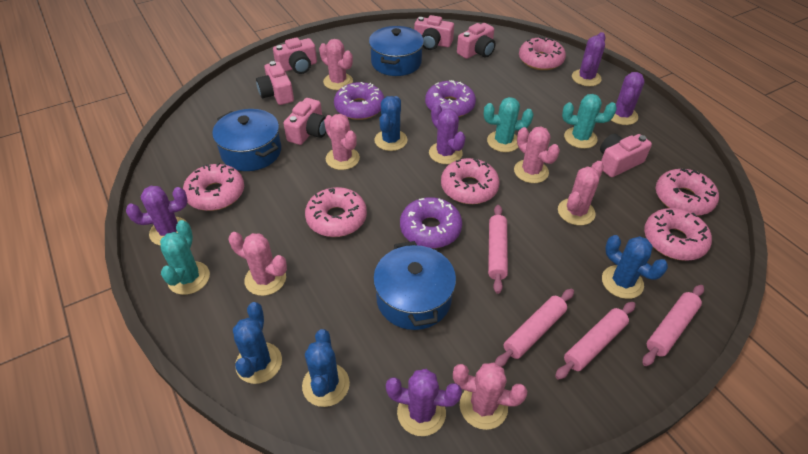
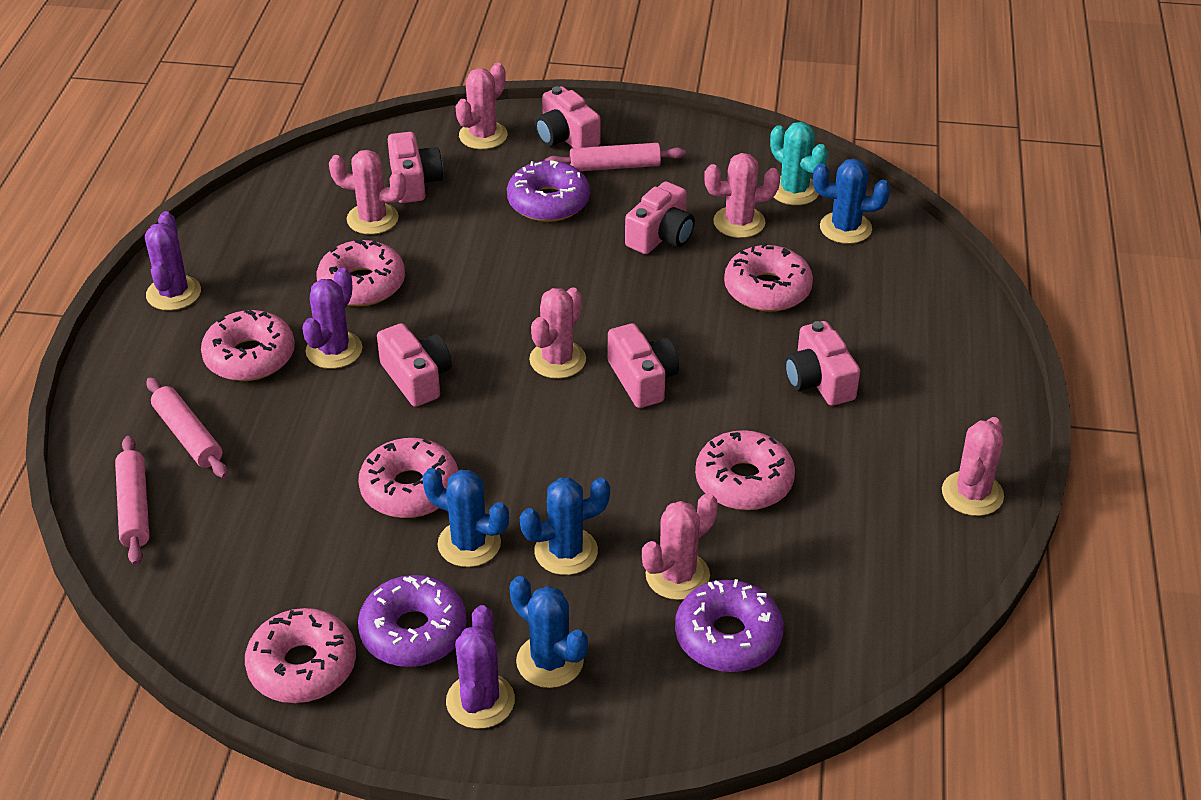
blue pot: 3 -> 0
pink rolling pin: 4 -> 3
purple cactus: 5 -> 3
turquoise cactus: 3 -> 1

